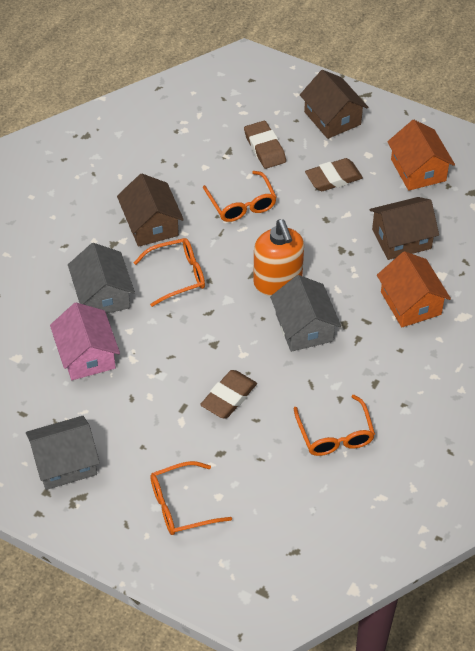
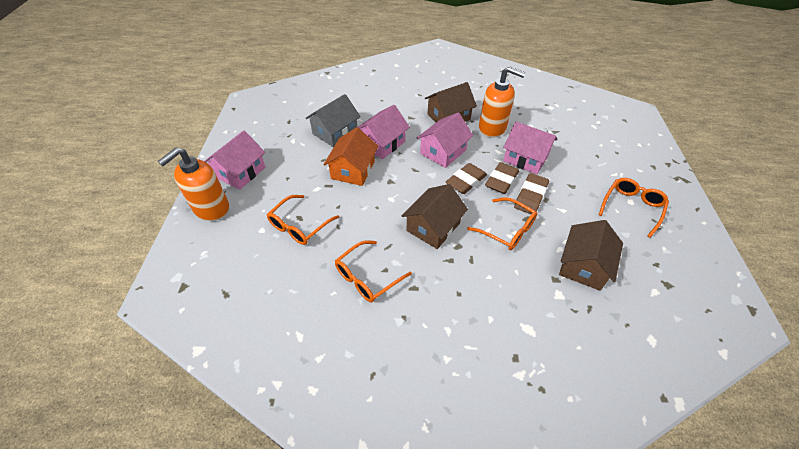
grey house: 3 -> 1
orange house: 2 -> 1
orange soap dispenser: 1 -> 2
pink house: 1 -> 4

